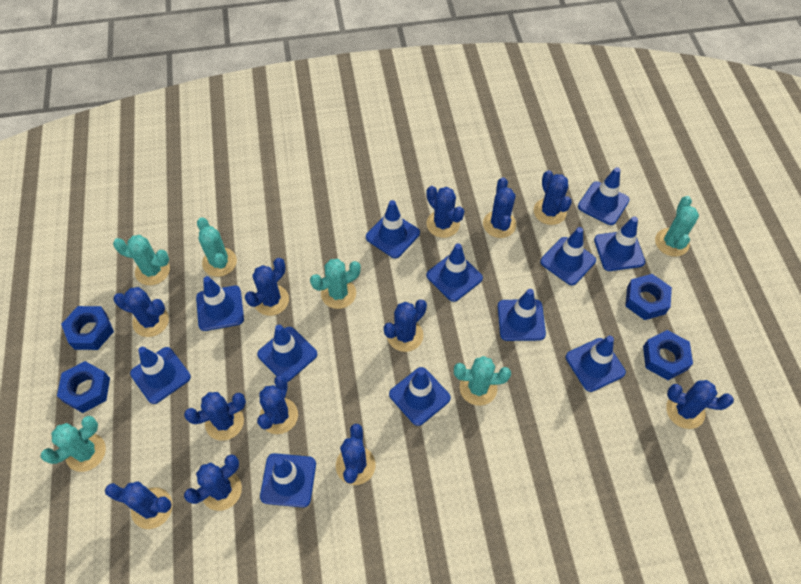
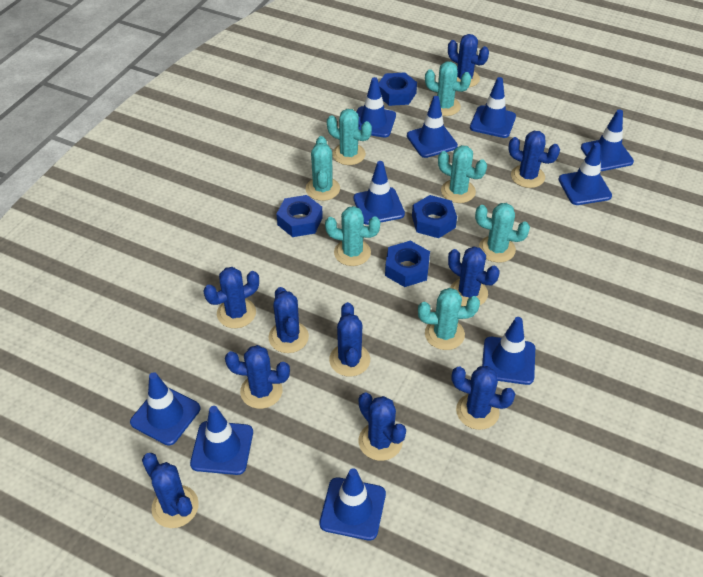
blue cactus: 12 -> 10
blue traffic cone: 12 -> 10
turquoise cactus: 6 -> 7

